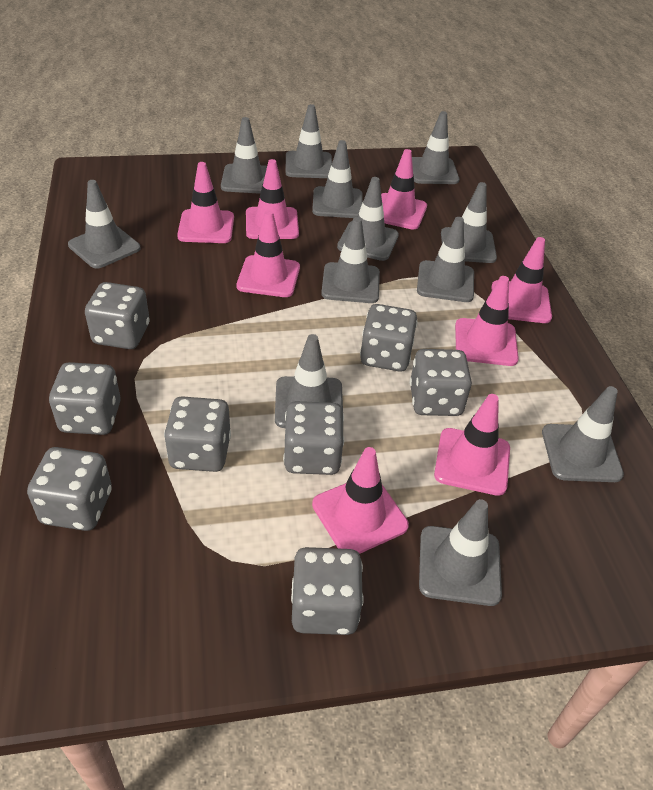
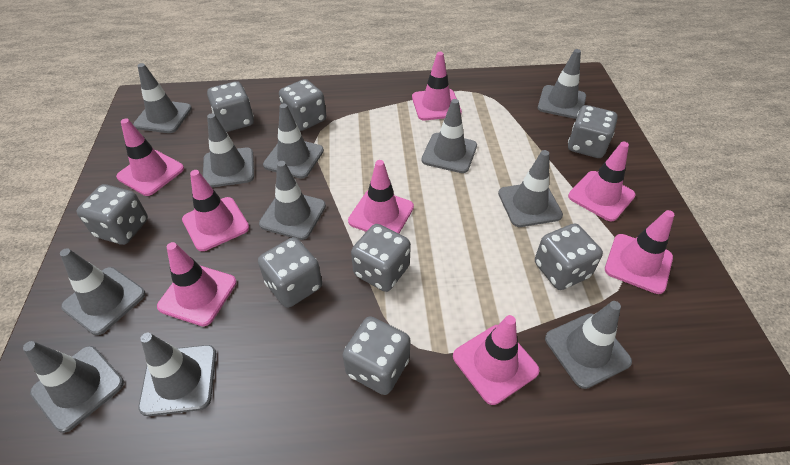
grey traffic cone: 12 -> 11

